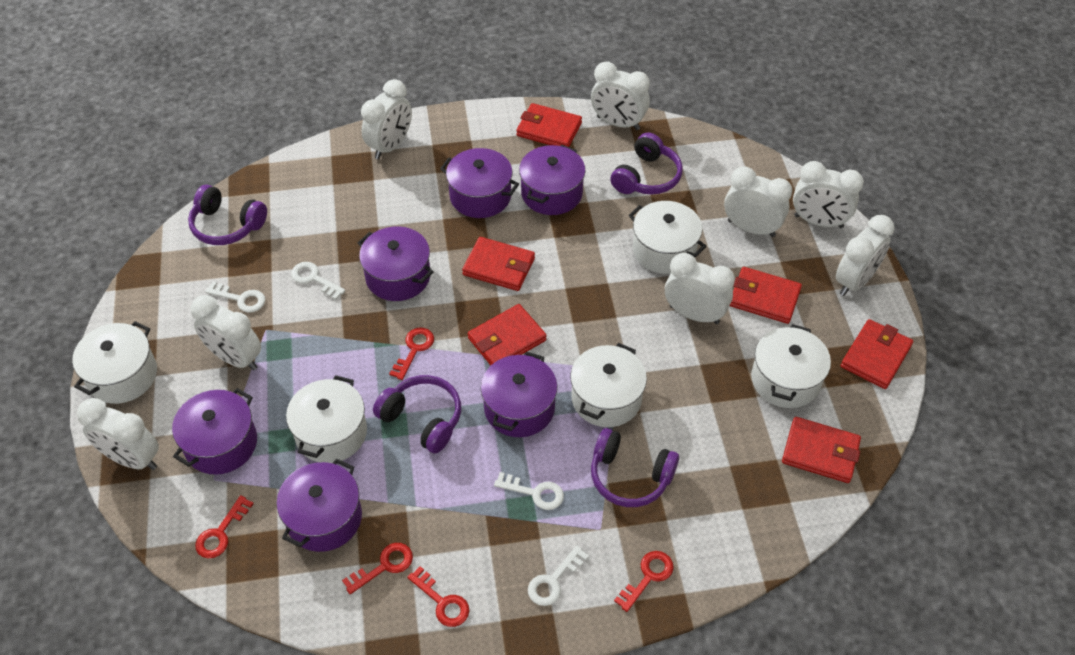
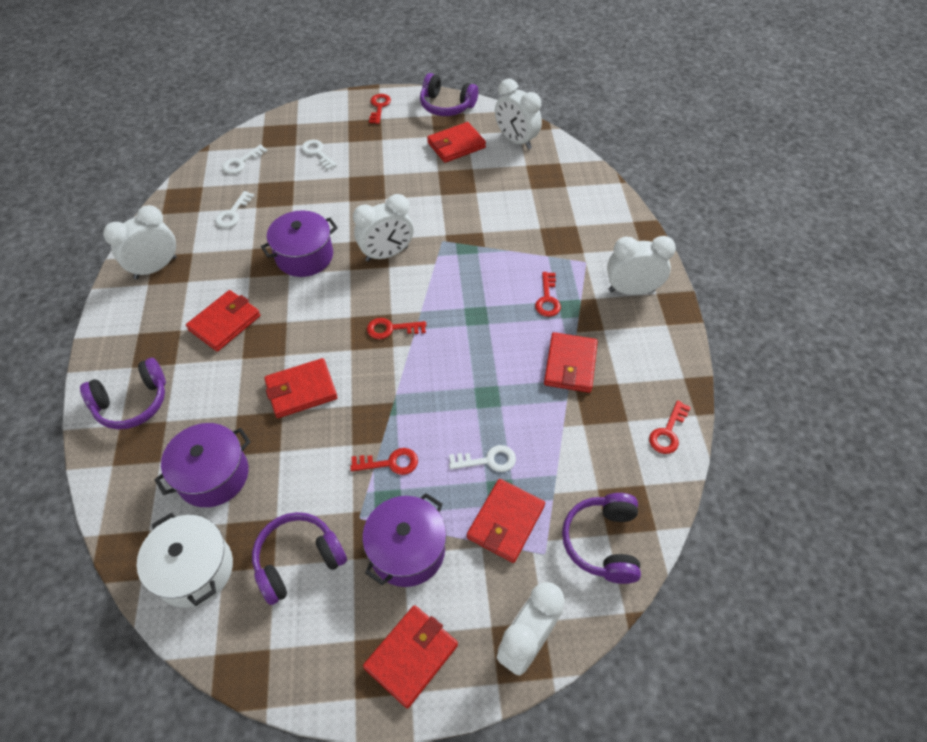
purple pot: 6 -> 3
white clock: 8 -> 5
white pot: 5 -> 1

